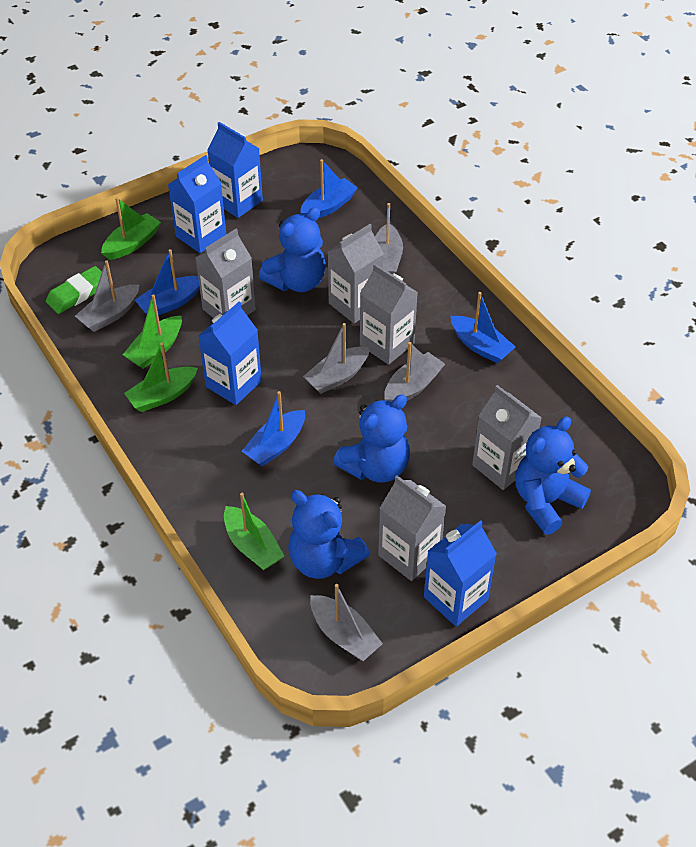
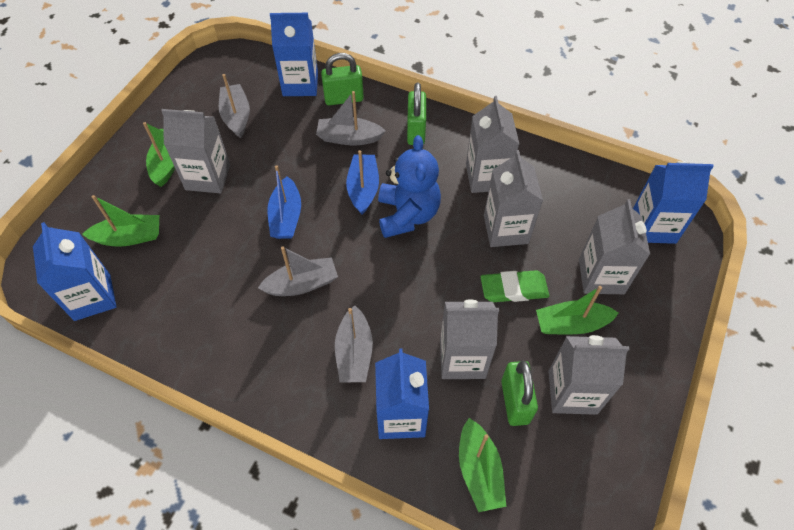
blue boat: 4 -> 2
blue teddy bear: 4 -> 1
green padlock: 0 -> 3
grey boat: 5 -> 4
grey carton: 5 -> 6

